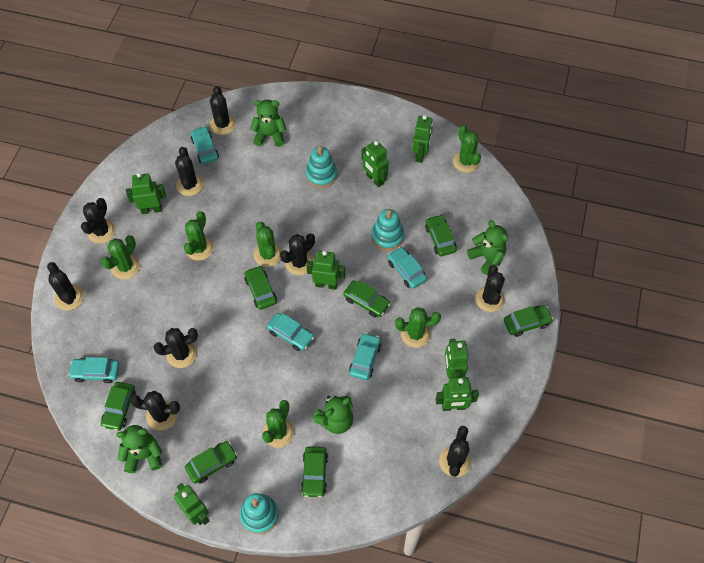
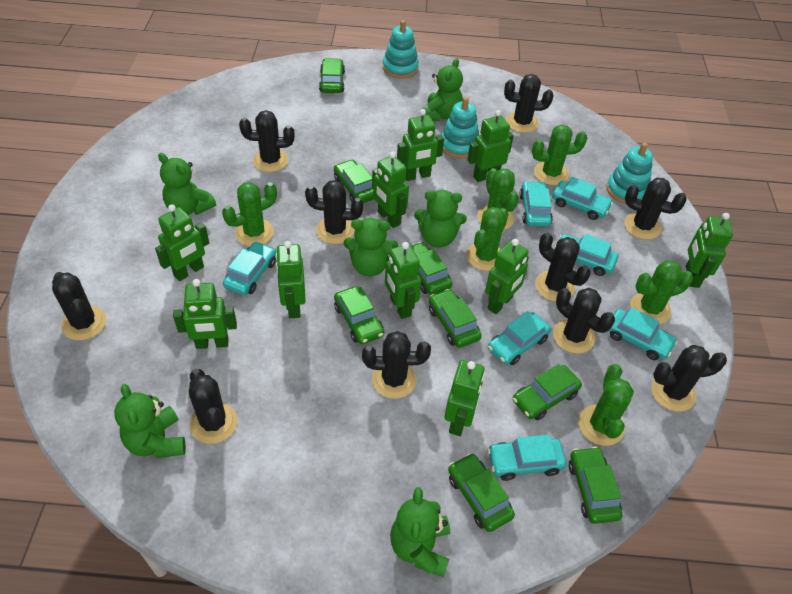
black cactus: 9 -> 10
green car: 7 -> 8
green robot: 7 -> 10
green teddy bear: 4 -> 6
turquoise car: 5 -> 7

